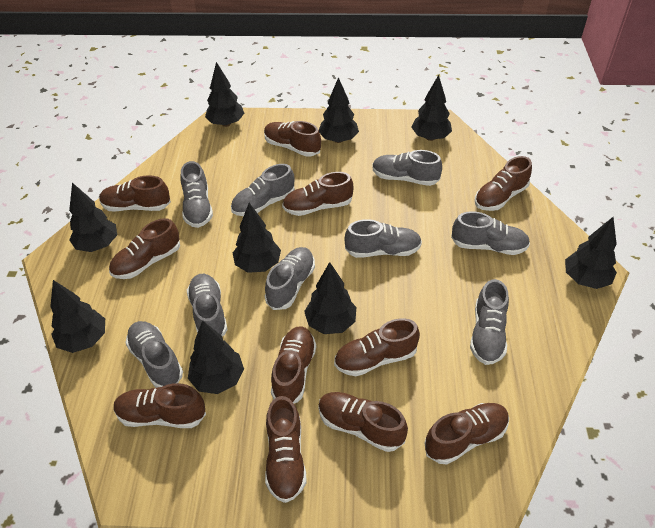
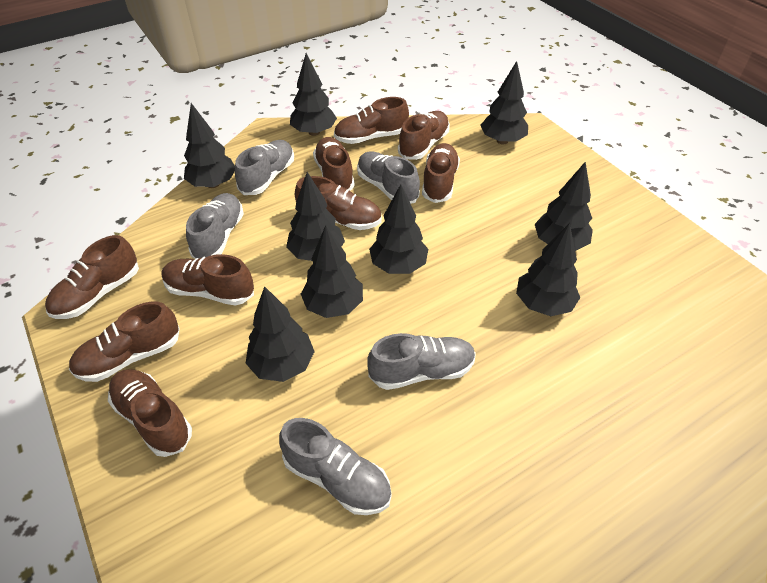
brown shoe: 11 -> 9
grey shoe: 9 -> 5

